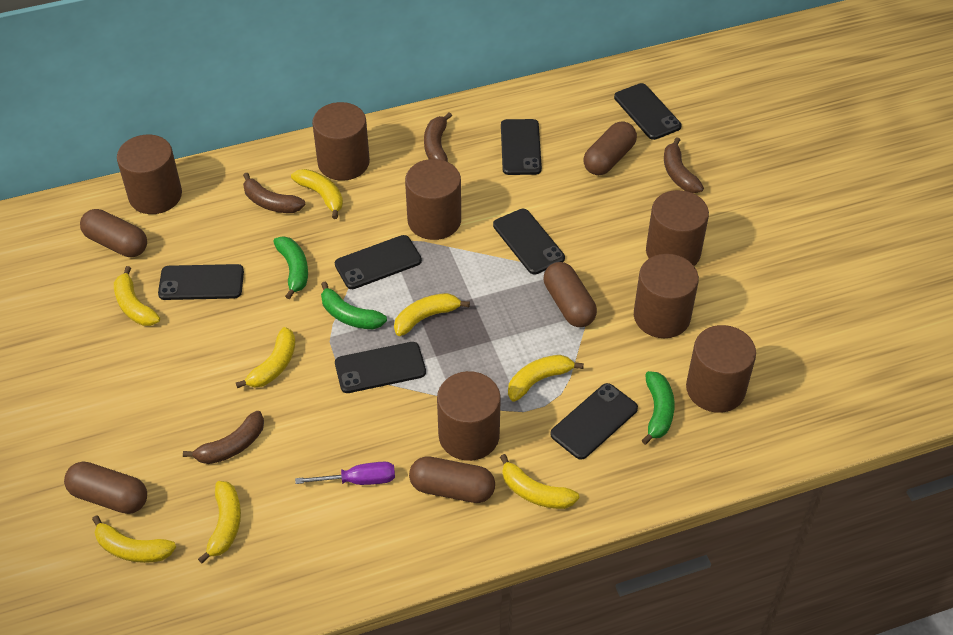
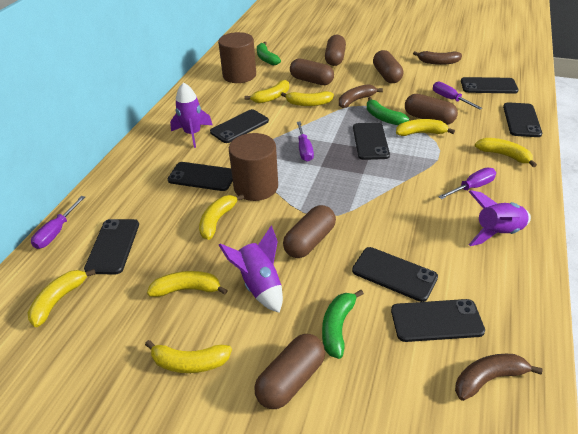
black phone: 7 -> 8
brown banana: 4 -> 3
brown capsule: 5 -> 6
brown cylinder: 7 -> 2
purple rocket: 0 -> 3
purple screwdriver: 1 -> 4

